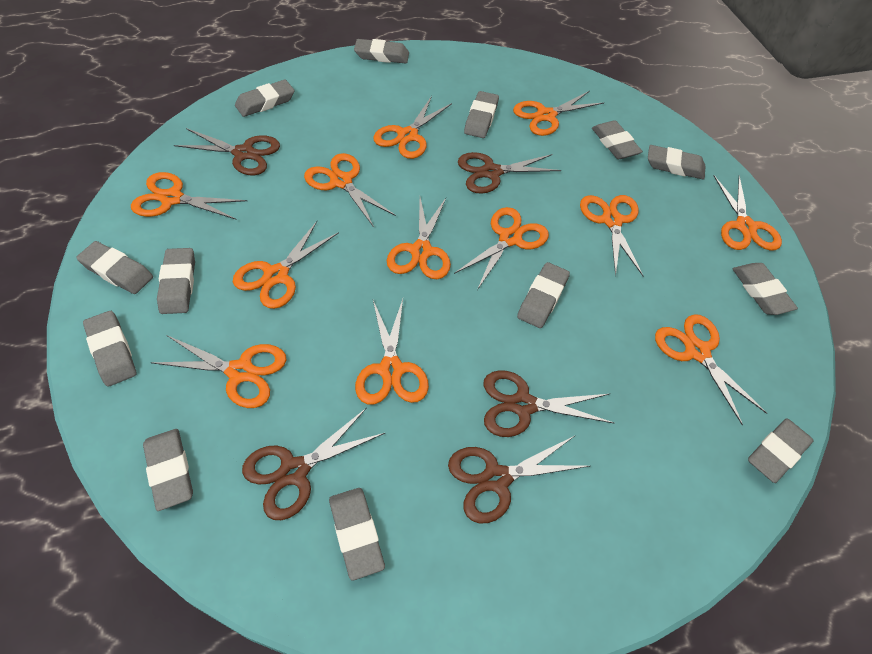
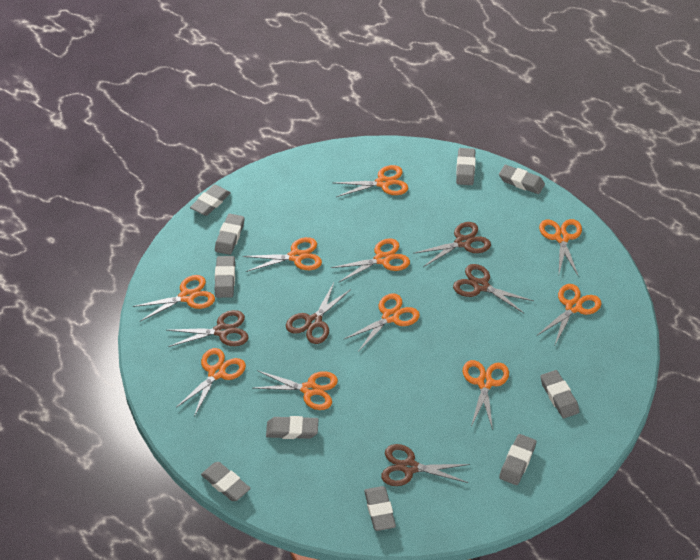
grey eraser: 13 -> 10
orange scissors: 12 -> 10

